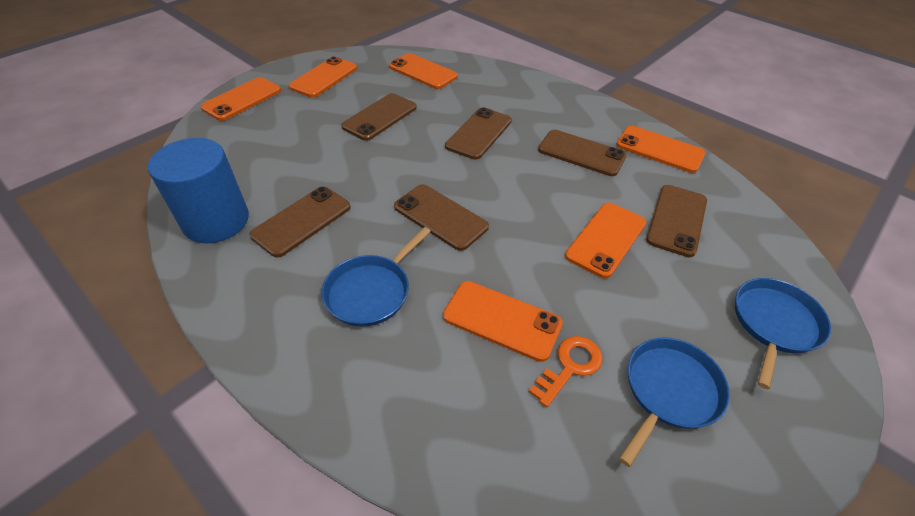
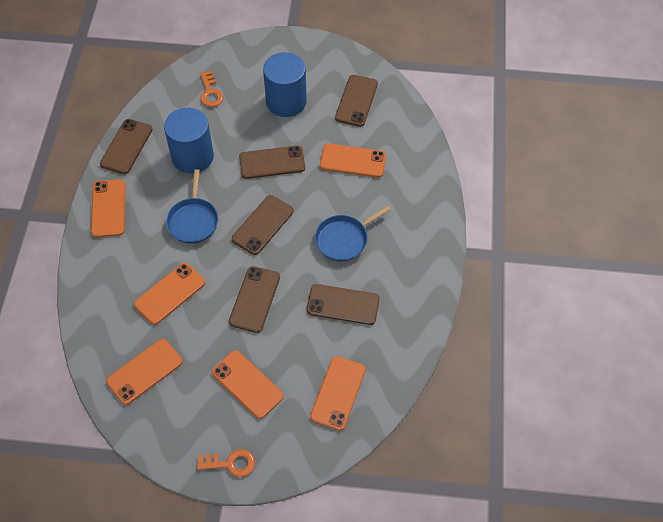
blue cylinder: 1 -> 2
blue pan: 3 -> 2
orange key: 1 -> 2

